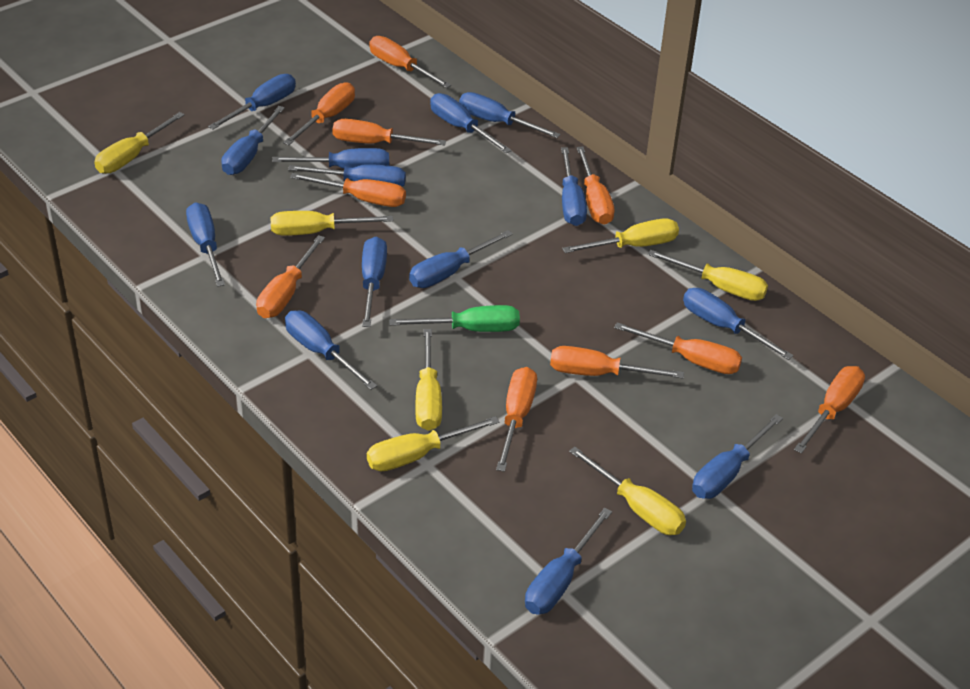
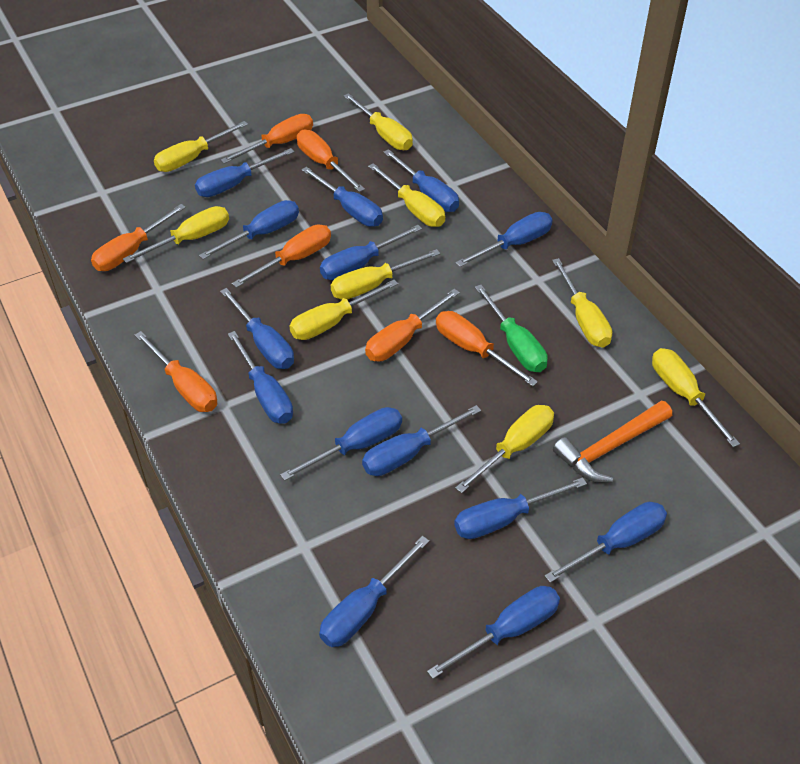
orange hammer: 0 -> 1
orange screwdriver: 10 -> 7
yellow screwdriver: 7 -> 9

